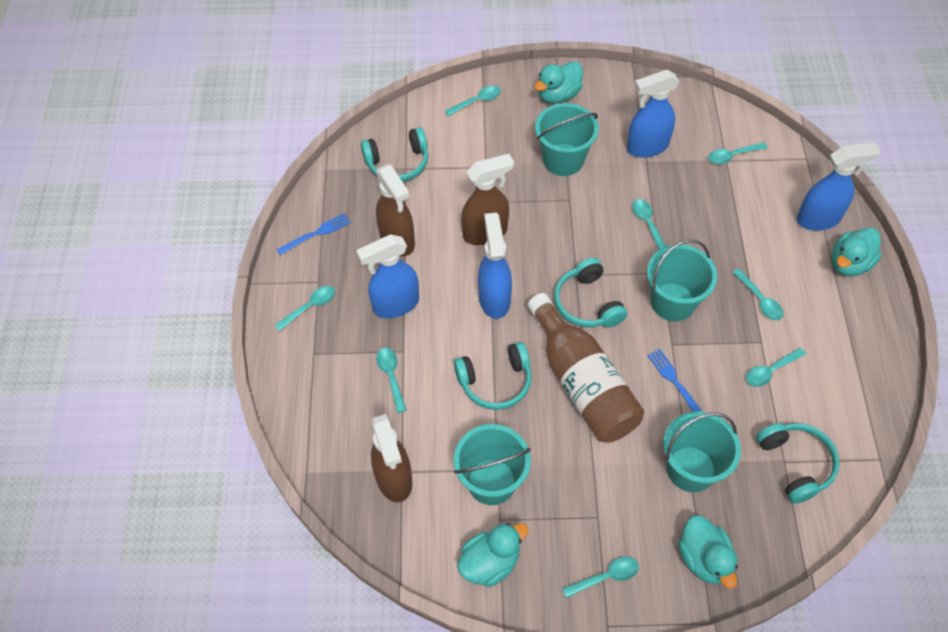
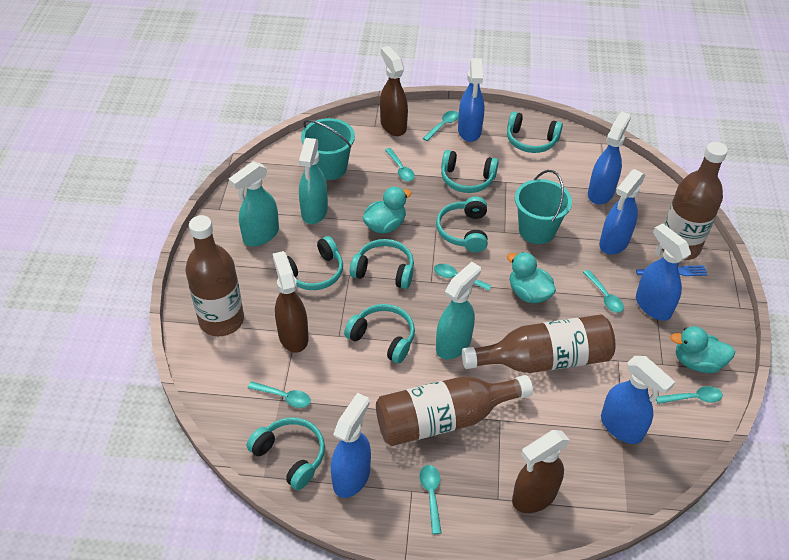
blue fork: 2 -> 1
blue spray bottle: 4 -> 6
brown bottle: 1 -> 4
turquoise bucket: 4 -> 2
turquoise duck: 4 -> 3
turquoise headphones: 4 -> 7
turquoise spoon: 8 -> 7
turquoise spray bottle: 0 -> 3

